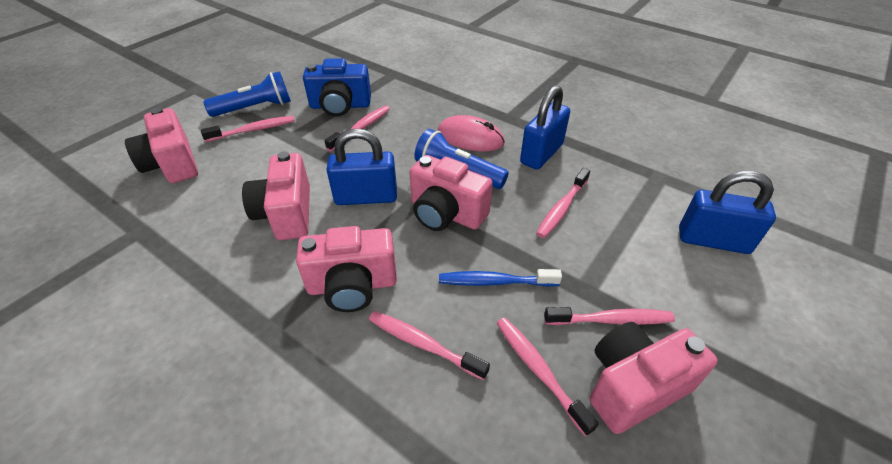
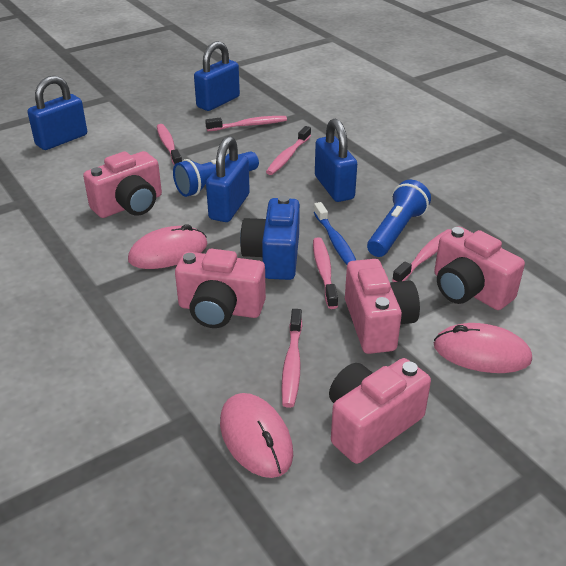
blue padlock: 3 -> 4
pink mouse: 1 -> 3

